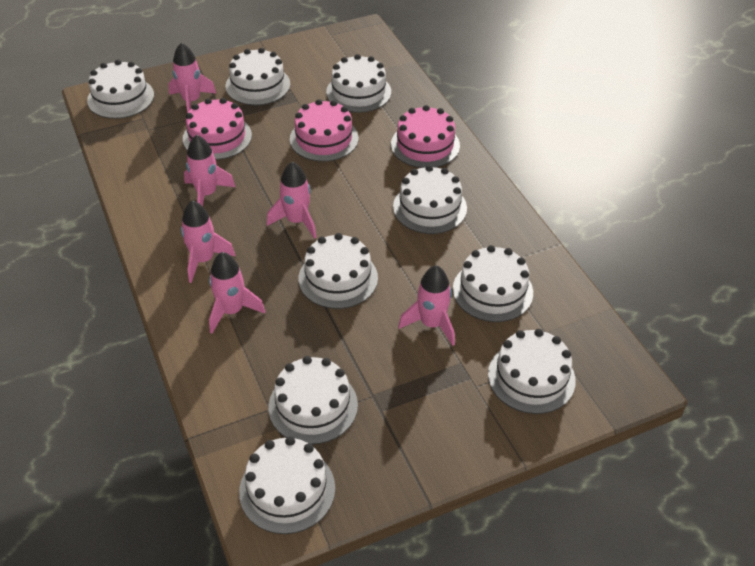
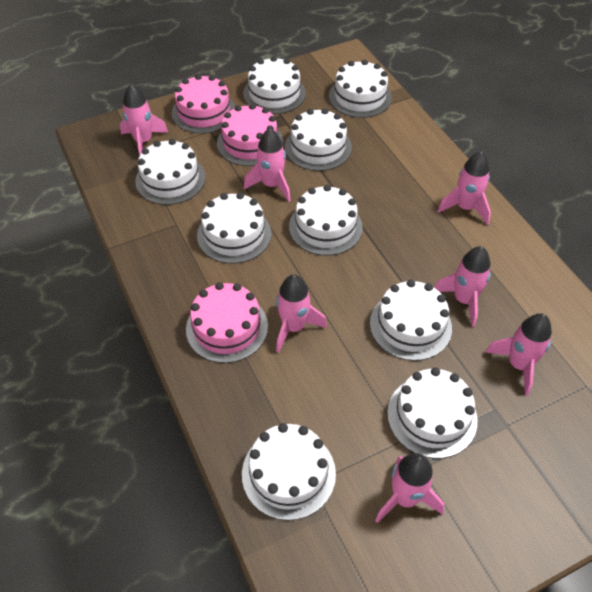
pink rocket: 6 -> 7

